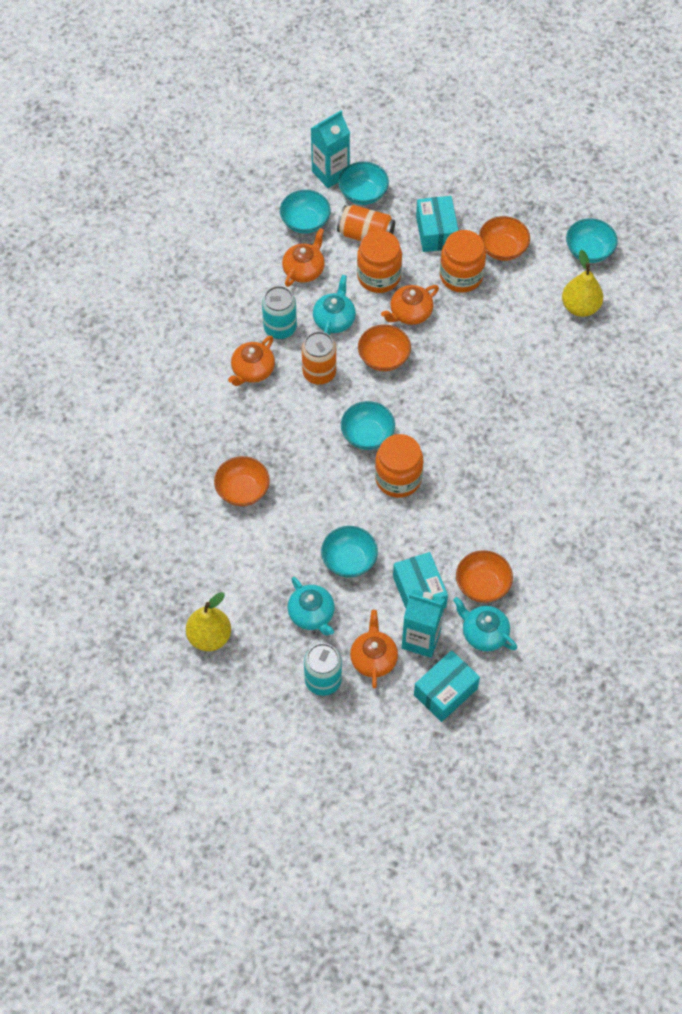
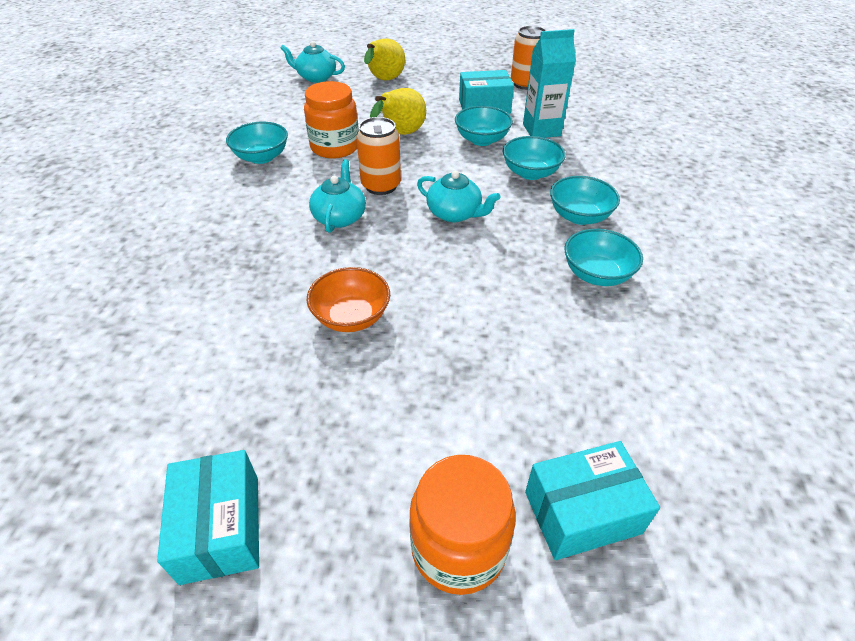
orange bowl: 4 -> 1
orange jar: 3 -> 2
orange teapot: 4 -> 0
turquoise can: 2 -> 0
turquoise carton: 2 -> 1

